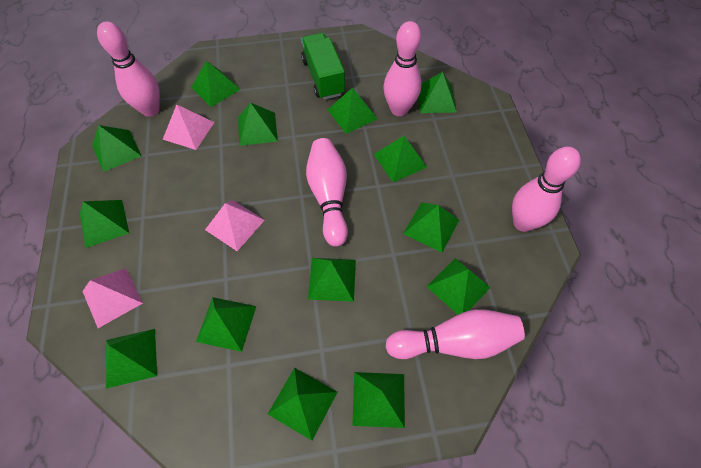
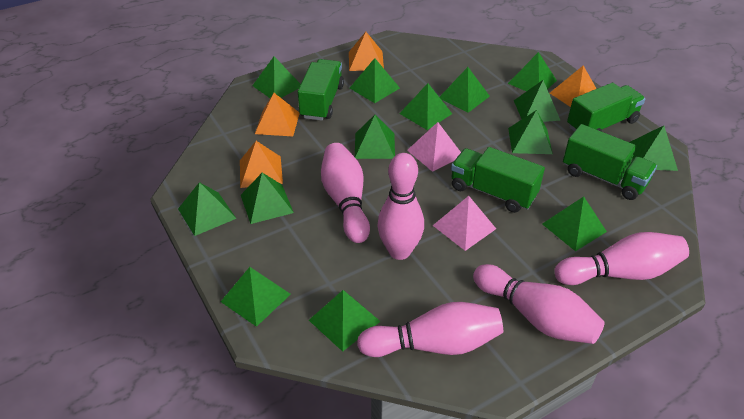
green truck: 1 -> 4
orange pyramid: 0 -> 4
pink pyramid: 3 -> 2

